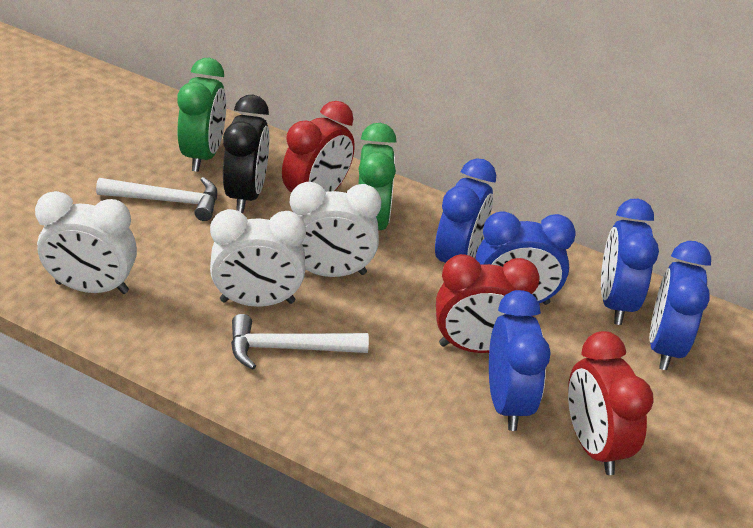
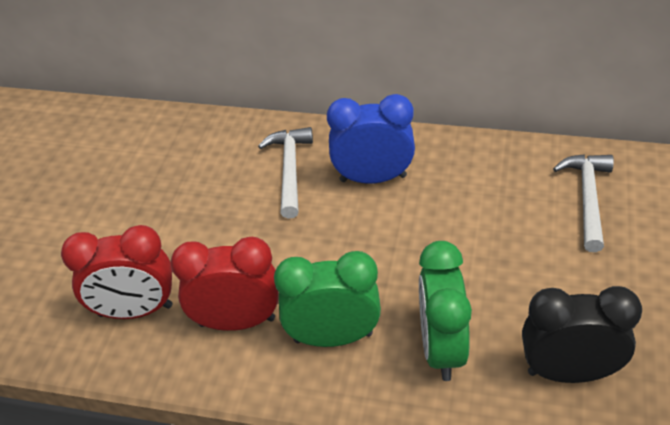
blue clock: 5 -> 1
red clock: 3 -> 2
white clock: 3 -> 0

